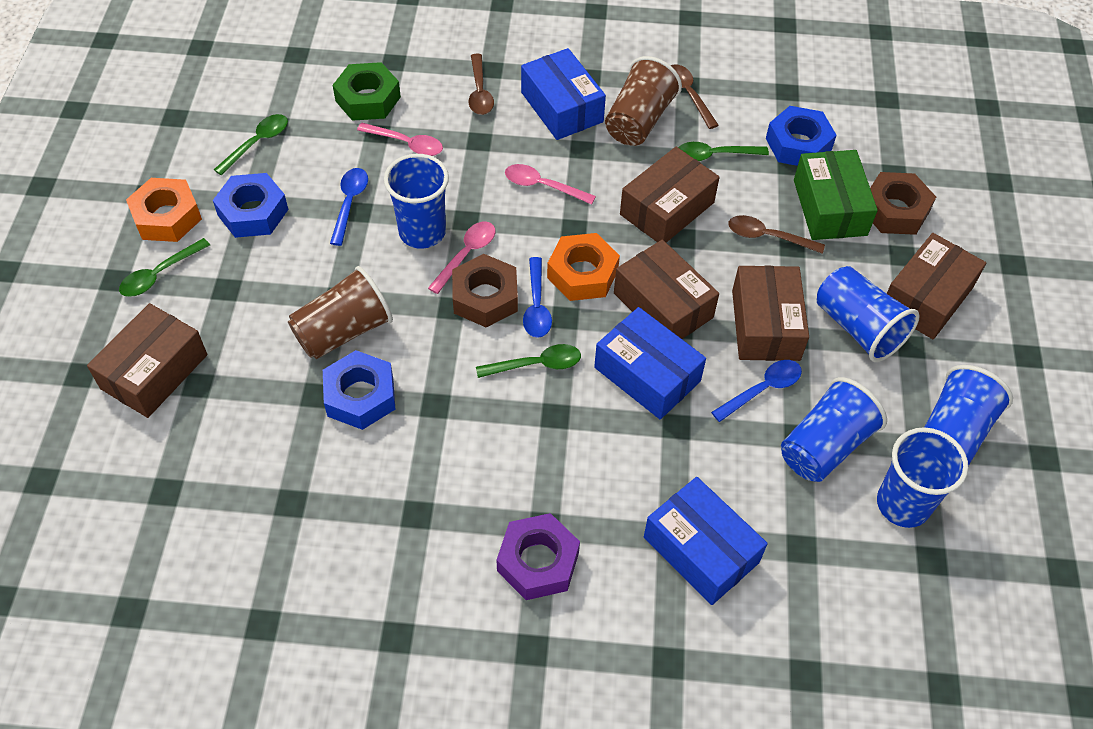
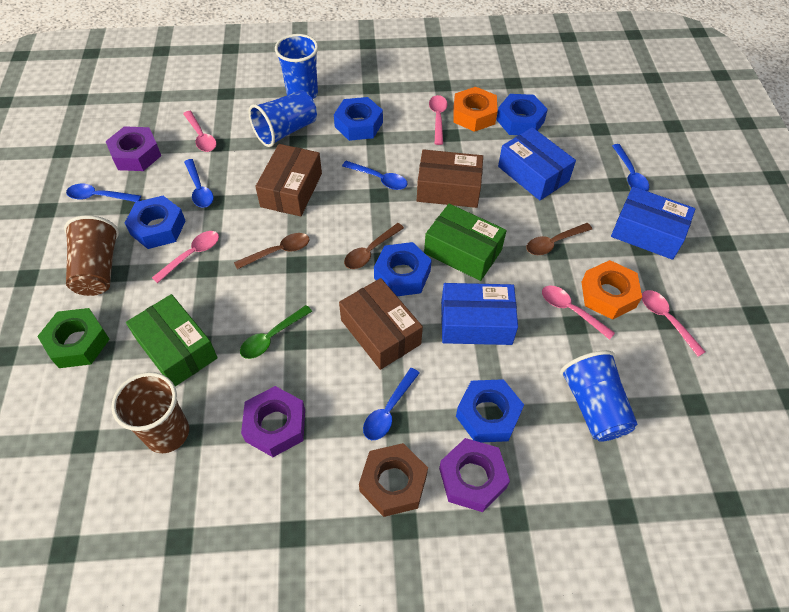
blue cup: 5 -> 3
blue nut: 3 -> 5
blue spoon: 3 -> 5
brown box: 5 -> 3
brown nut: 2 -> 1
green box: 1 -> 2
green spoon: 4 -> 1
pink spoon: 3 -> 5
purple nut: 1 -> 3

